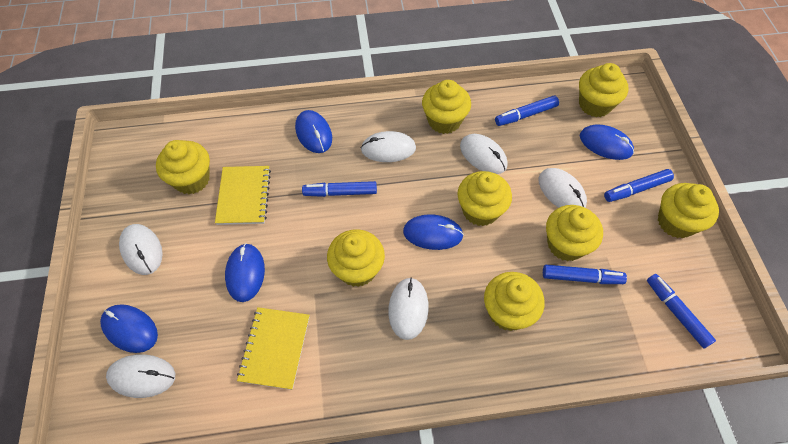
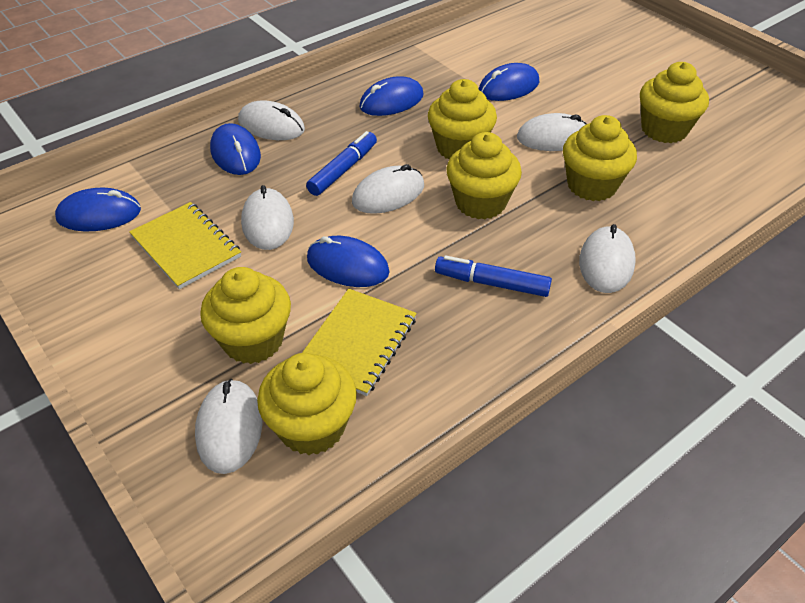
blue marker: 5 -> 2
yellow cupcake: 8 -> 6

